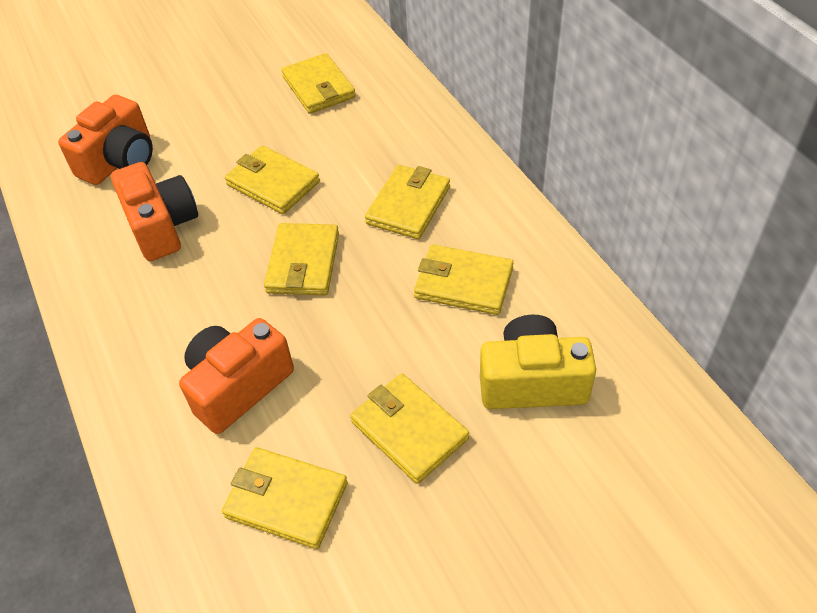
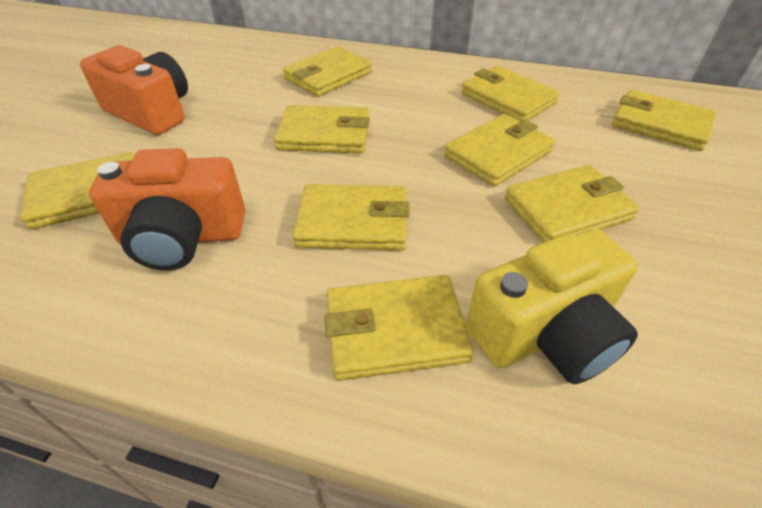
orange camera: 3 -> 2
yellow wallet: 7 -> 9

